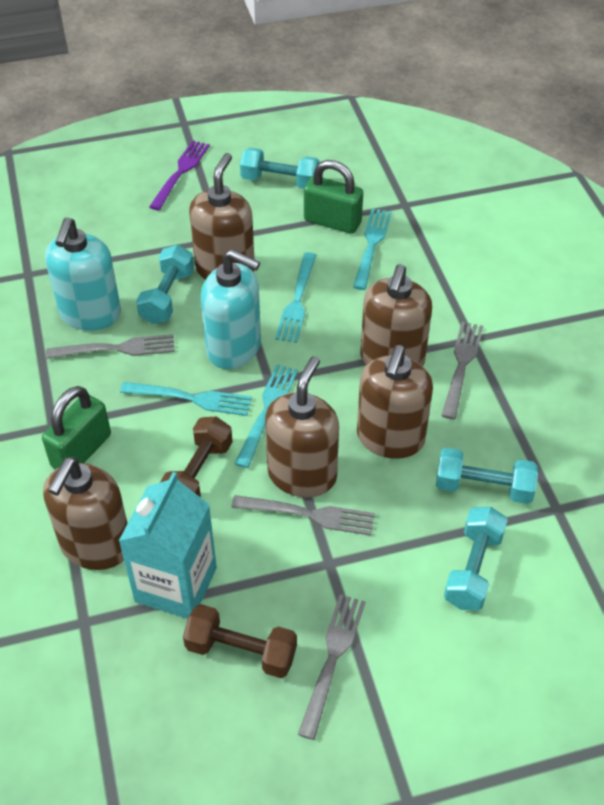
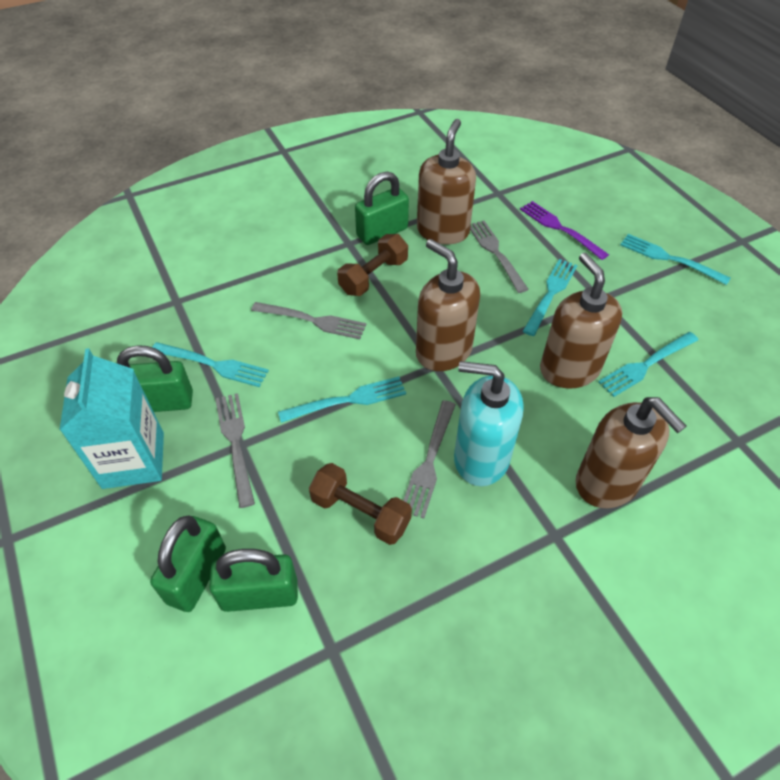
brown soap dispenser: 5 -> 4
green padlock: 2 -> 4
turquoise dumbbell: 4 -> 0
turquoise fork: 4 -> 5
turquoise soap dispenser: 2 -> 1

